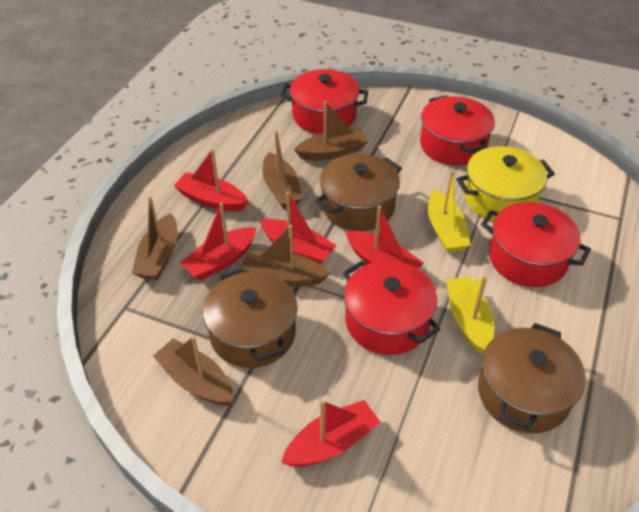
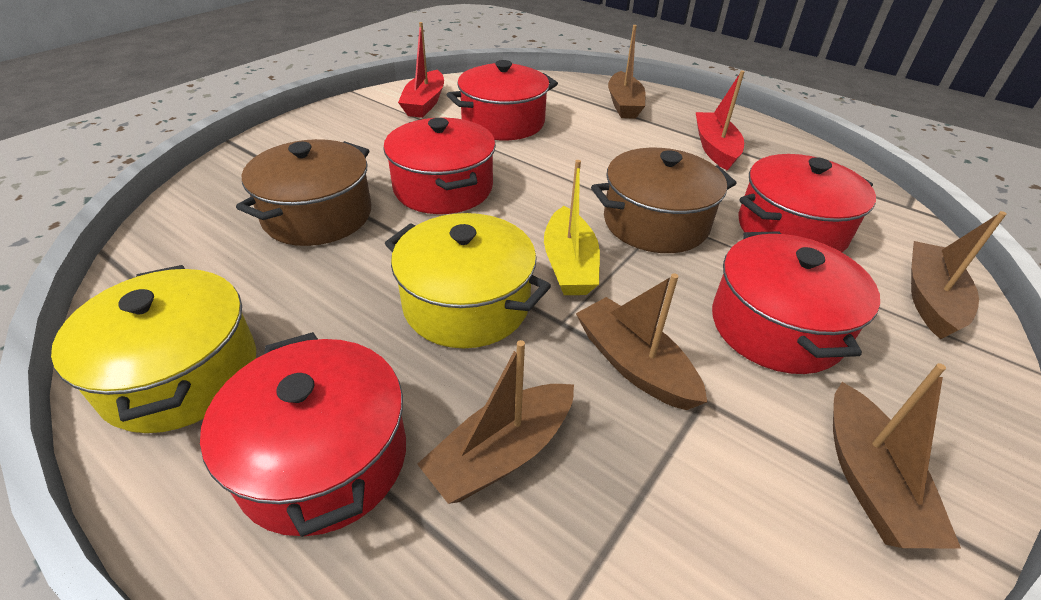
brown pot: 3 -> 2
red boat: 5 -> 2
red pot: 4 -> 5
yellow boat: 2 -> 1
yellow pot: 1 -> 2

